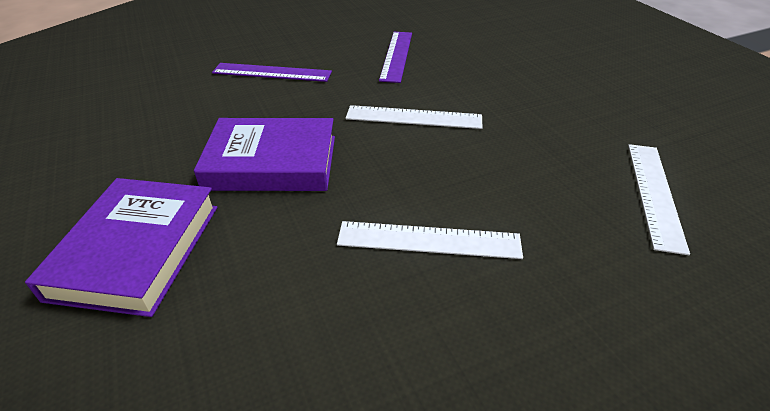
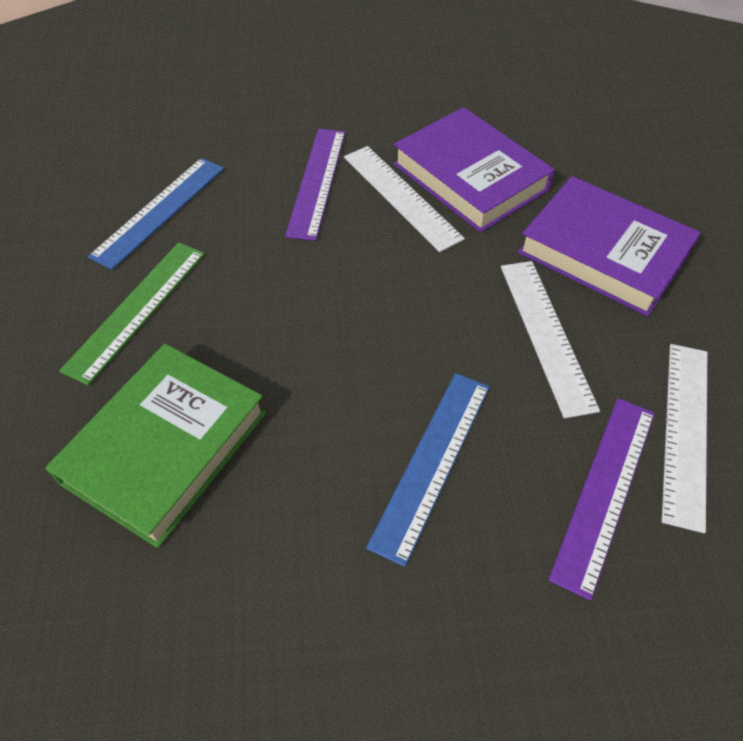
blue ruler: 0 -> 2
green book: 0 -> 1
green ruler: 0 -> 1

